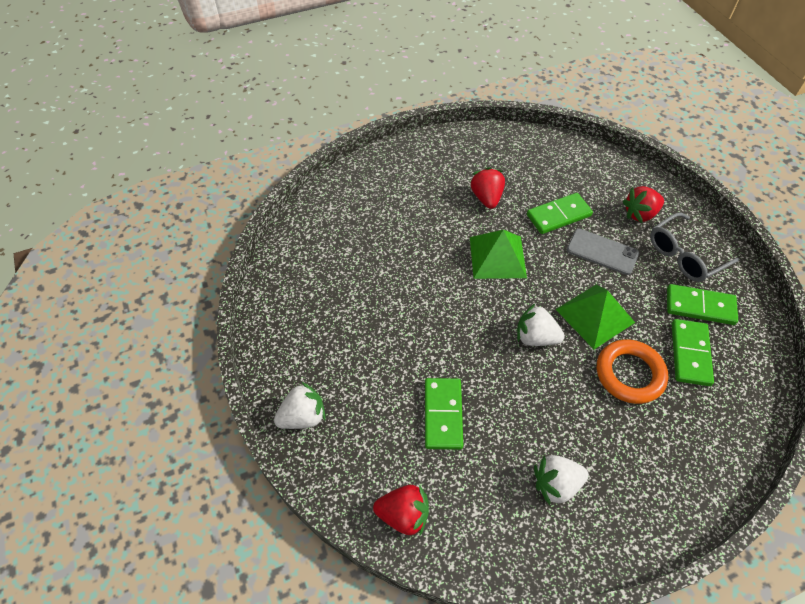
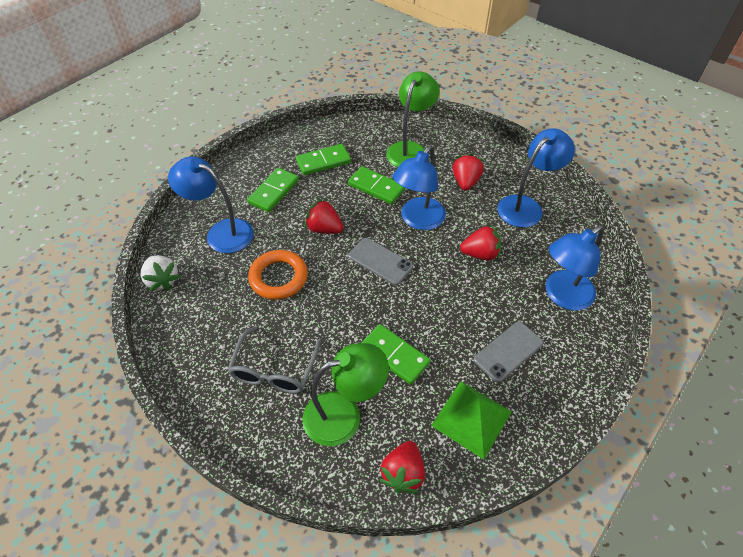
blue lamp: 0 -> 4
green lamp: 0 -> 2
green pyramid: 2 -> 1
grey phone: 1 -> 2
red strawberry: 3 -> 4
white strawberry: 3 -> 1

